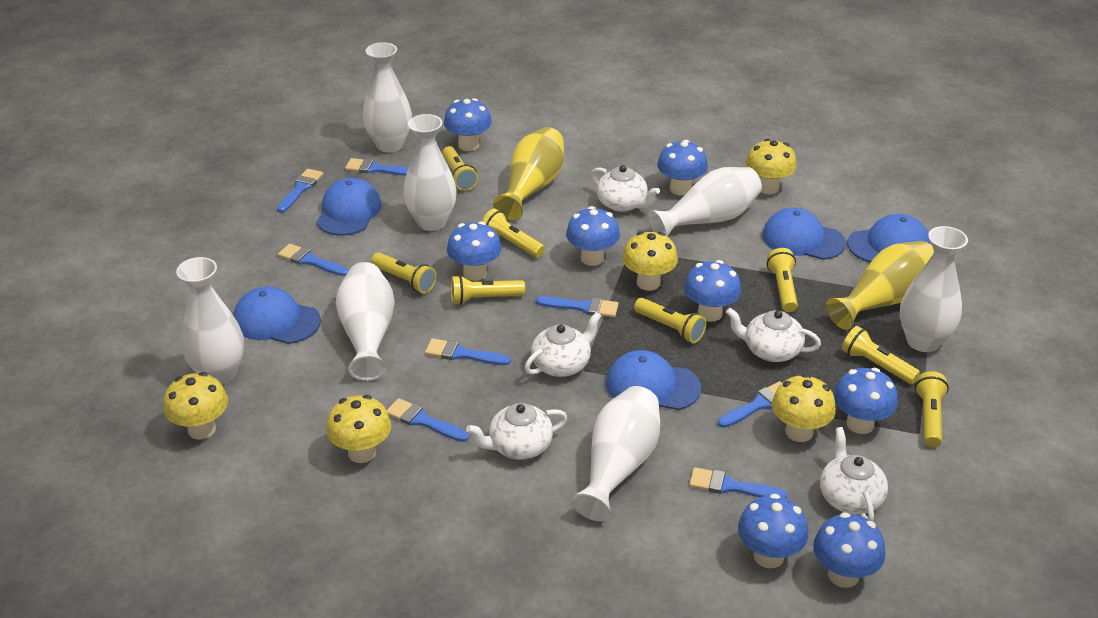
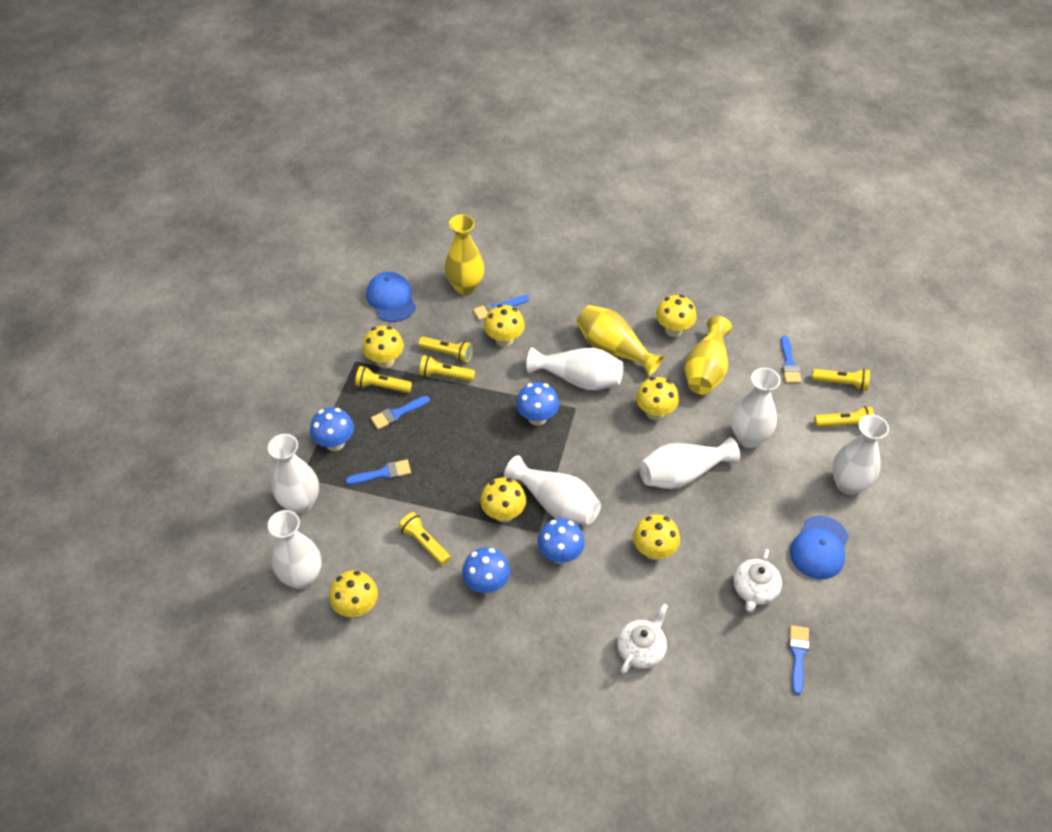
blue brush: 8 -> 5
blue cap: 5 -> 2
blue mushroom: 8 -> 4
white teapot: 5 -> 2
yellow flashlight: 8 -> 6
yellow mushroom: 5 -> 7
yellow vase: 2 -> 3

